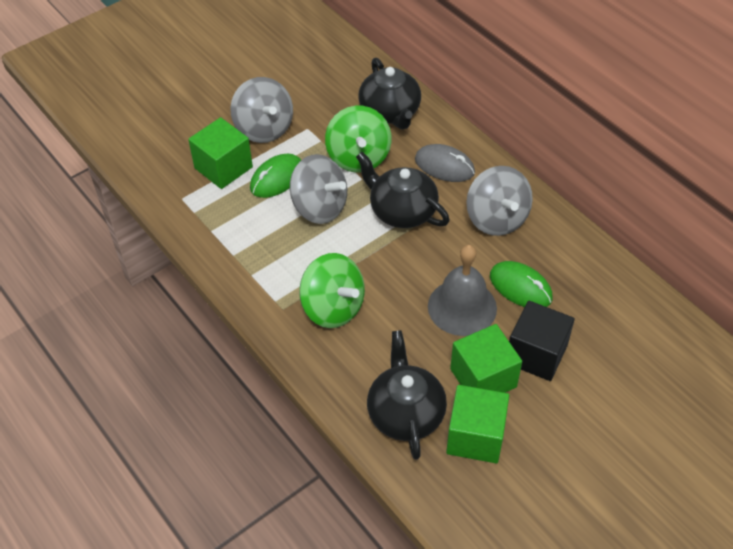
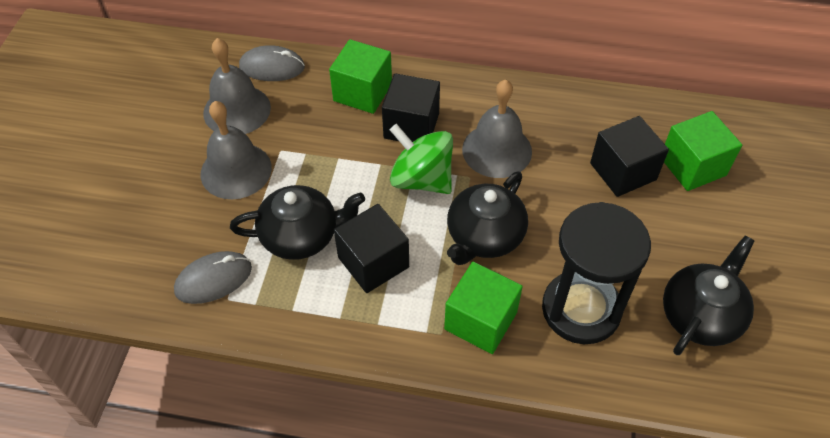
black cube: 1 -> 3
black hourglass: 0 -> 1
green mouse: 2 -> 0
green spinning top: 2 -> 1
grey bell: 1 -> 3
grey mouse: 1 -> 2
grey spinning top: 3 -> 0

